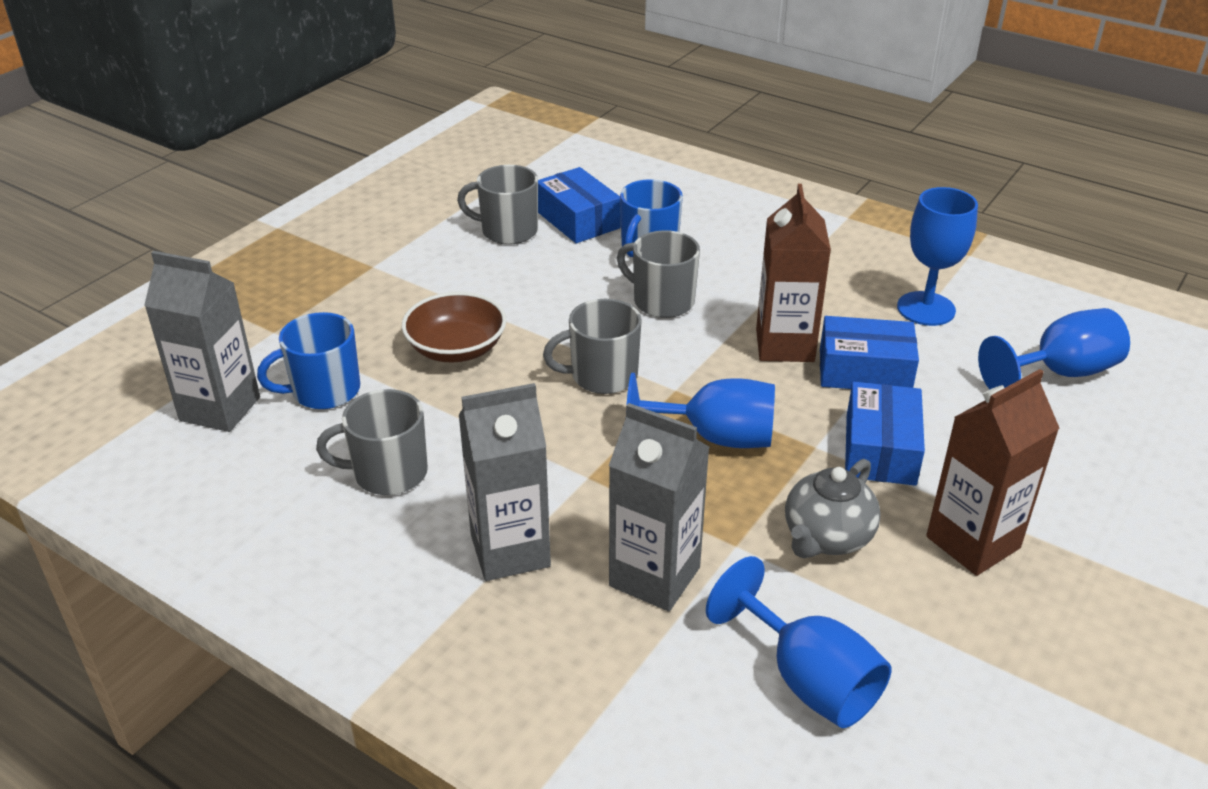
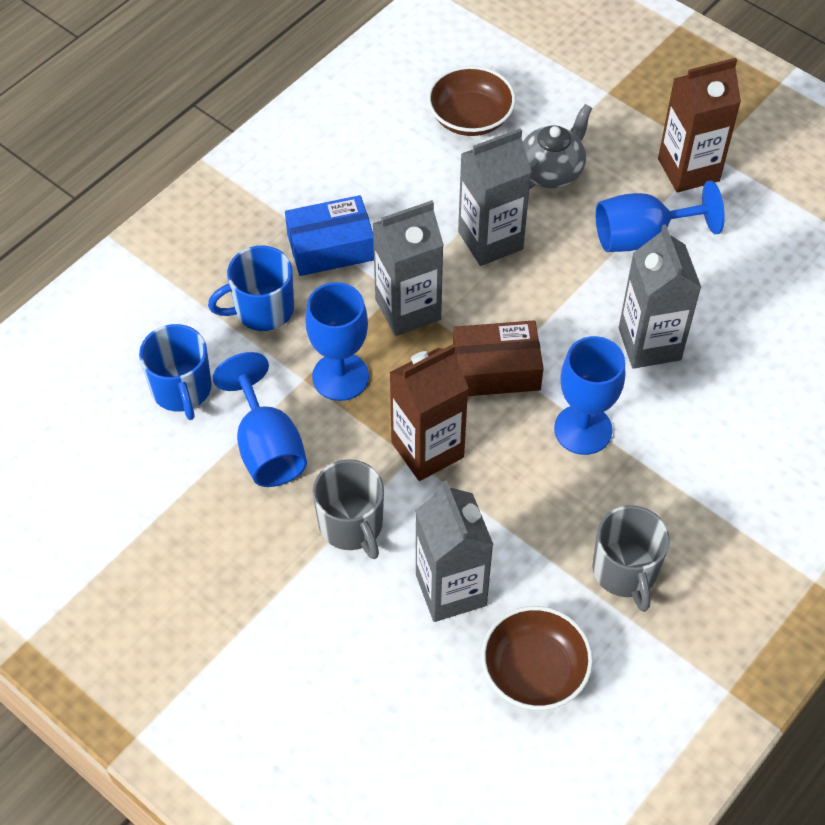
blue box: 3 -> 1
brown bowl: 1 -> 2
brown box: 0 -> 1
grey carton: 3 -> 4
grey mug: 4 -> 2

